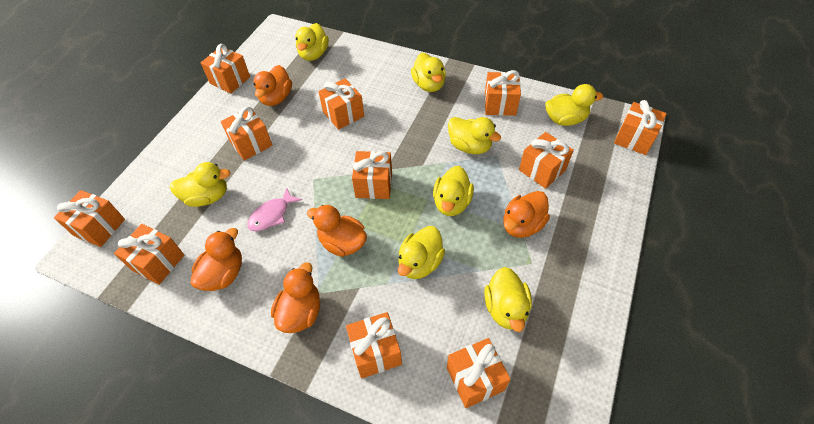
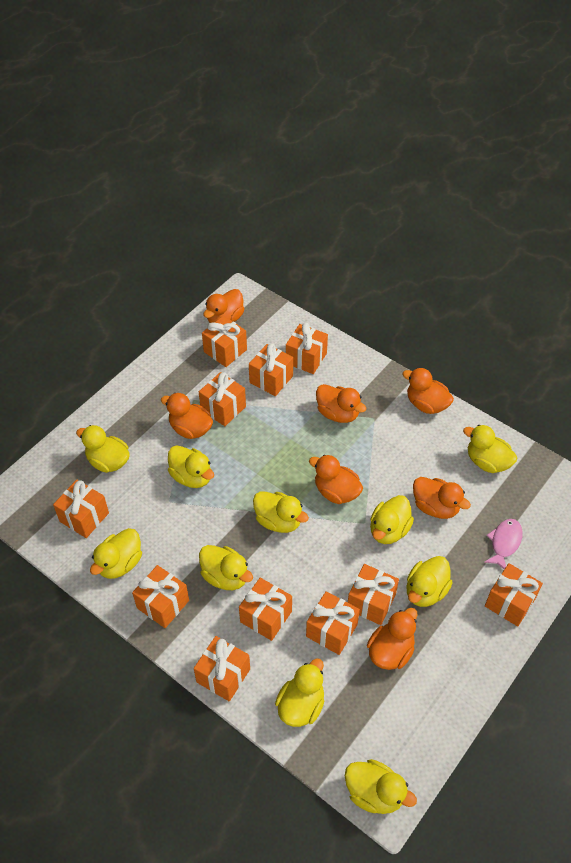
orange duck: 5 -> 7
yellow duck: 8 -> 10

